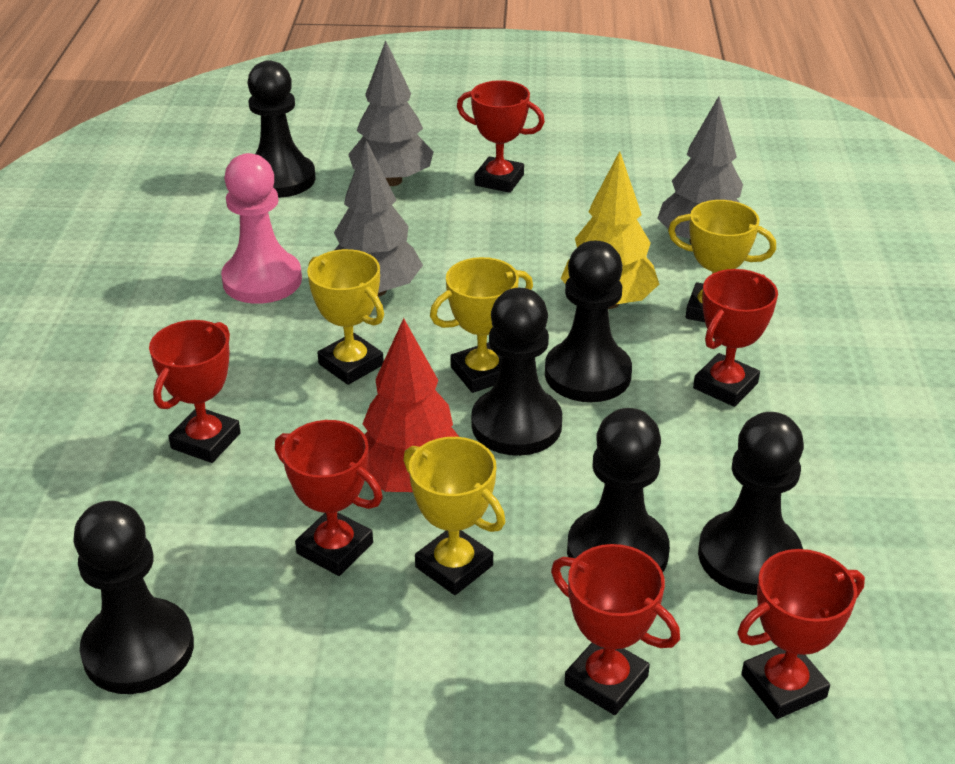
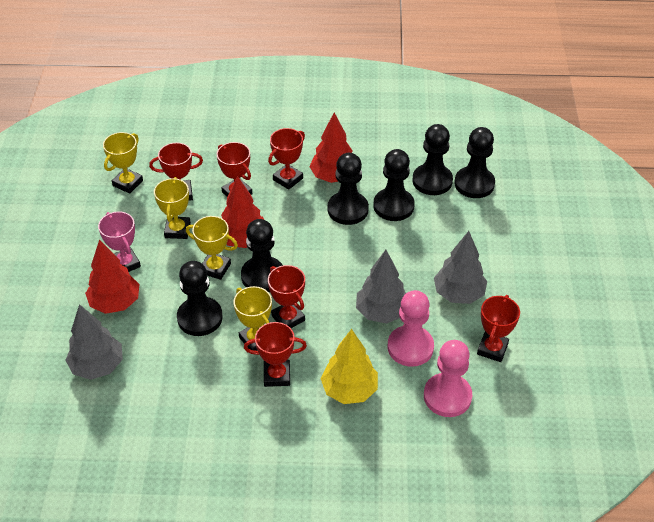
pink pawn: 1 -> 2
pink trophy: 0 -> 1
red tree: 1 -> 3

